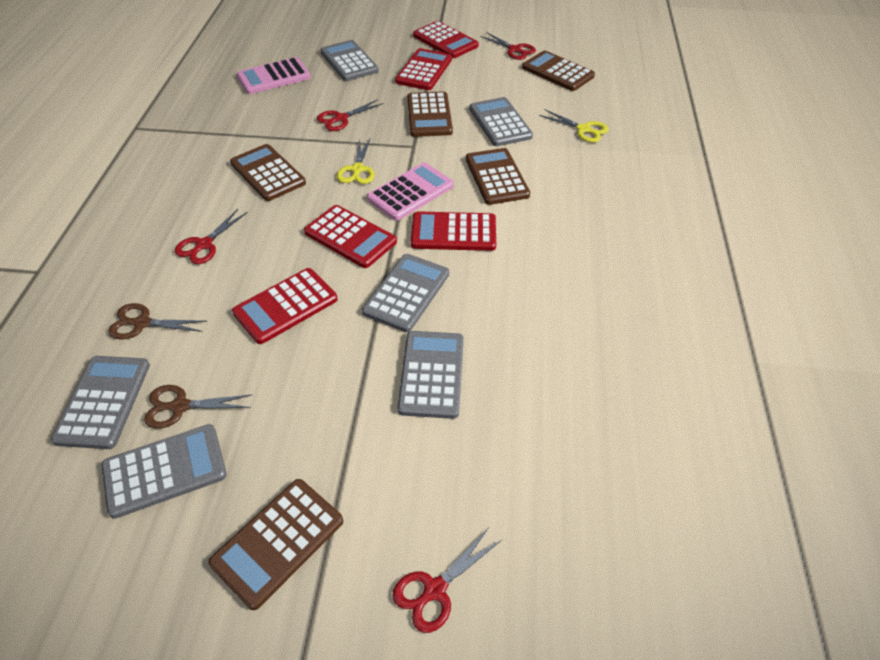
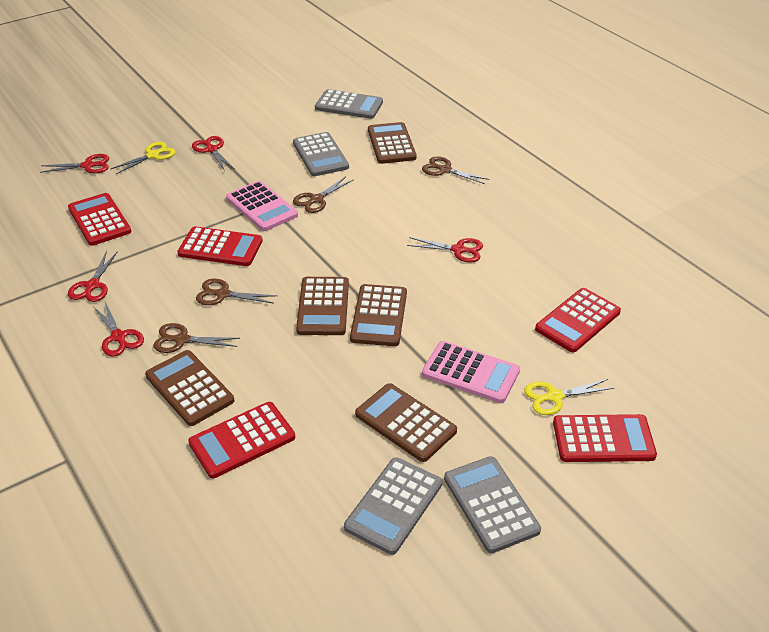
brown scissors: 2 -> 4
grey calculator: 6 -> 4
red scissors: 4 -> 5

